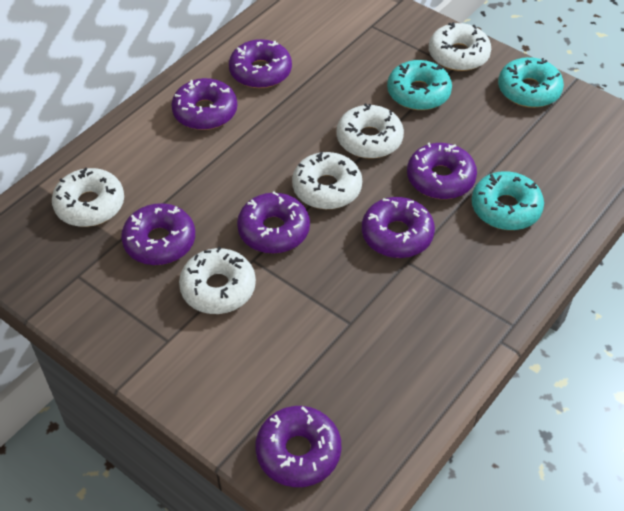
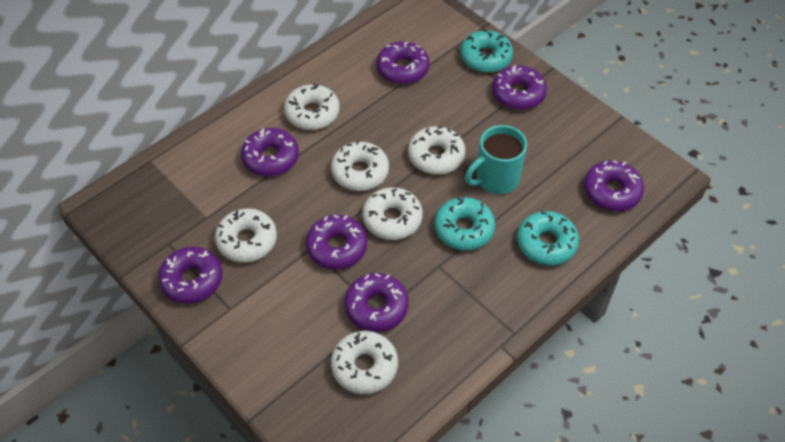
turquoise mug: 0 -> 1
white donut: 5 -> 6

